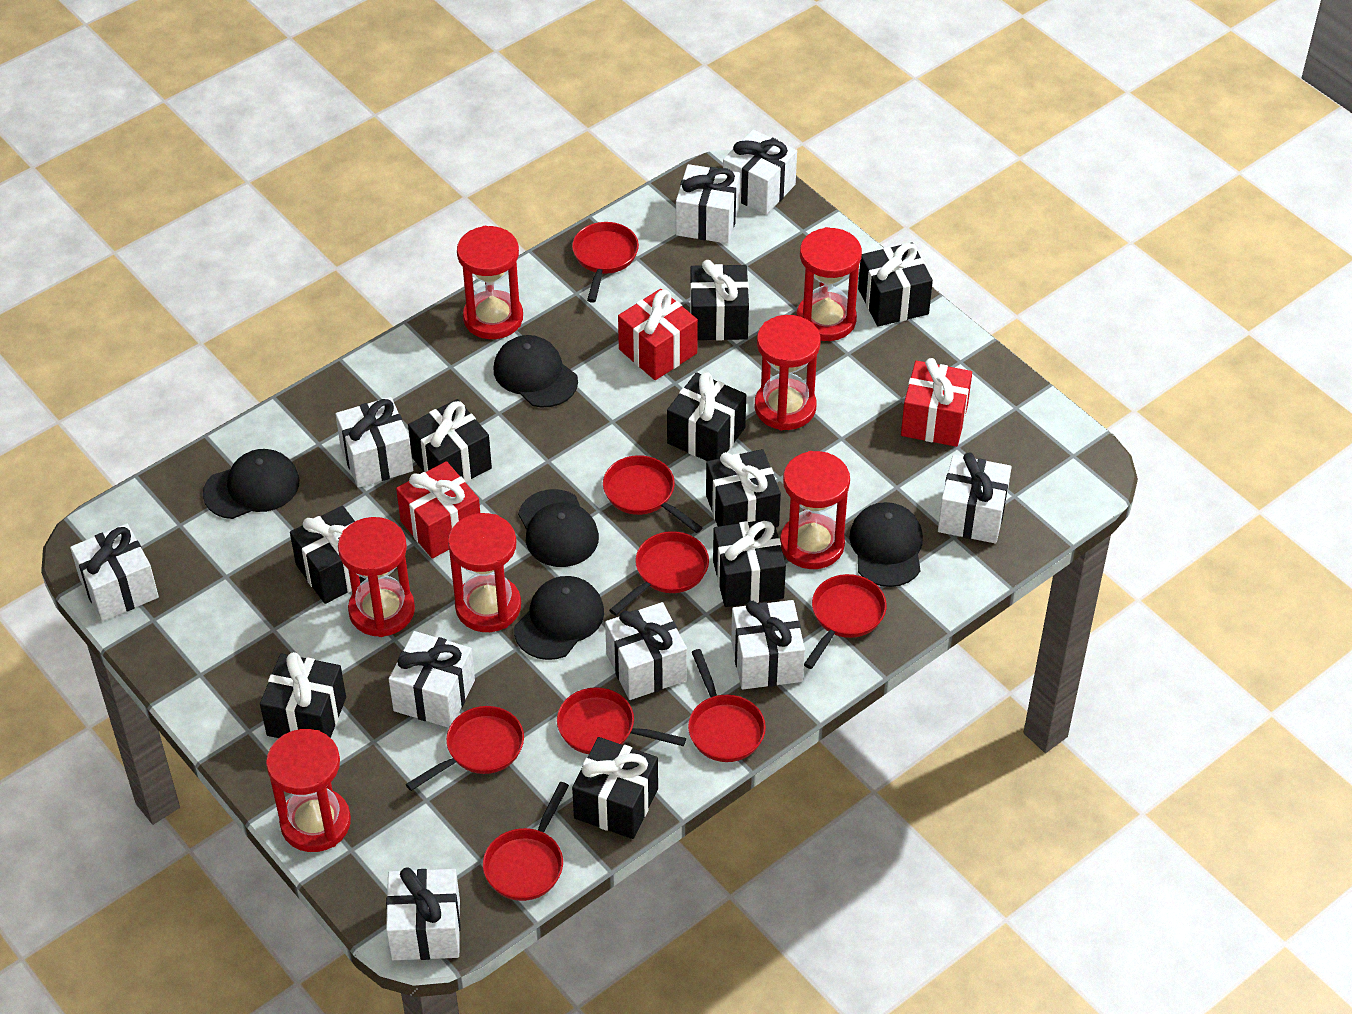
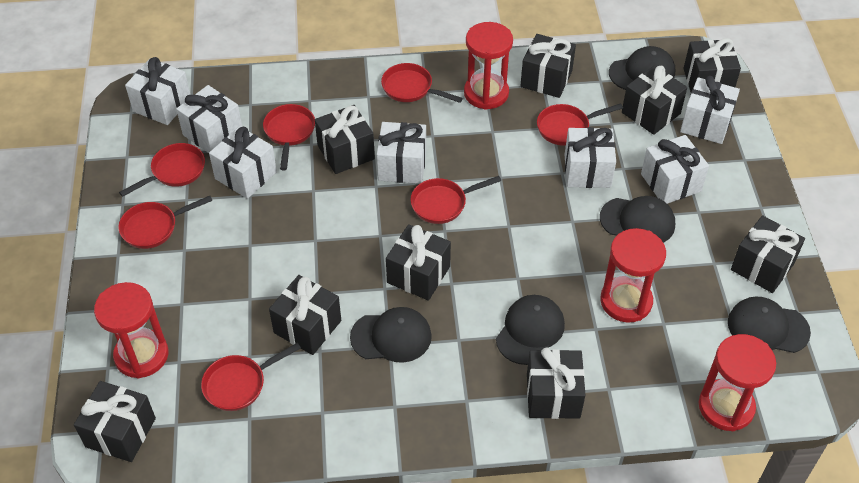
red gift: 3 -> 0
red hourglass: 7 -> 4
red pan: 8 -> 7
white gift: 9 -> 7

